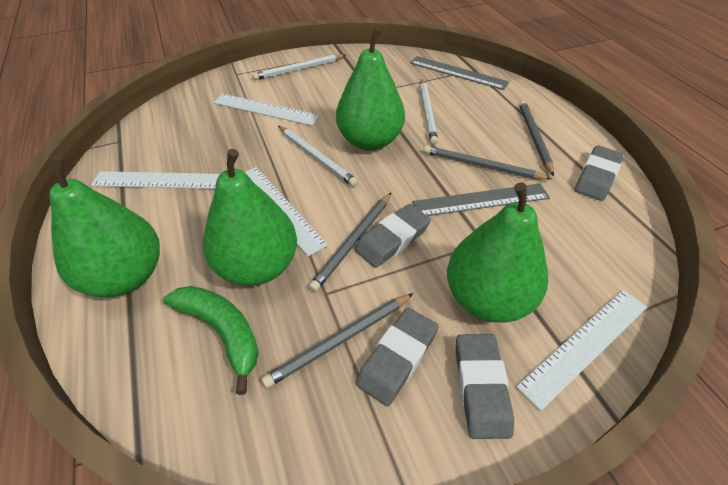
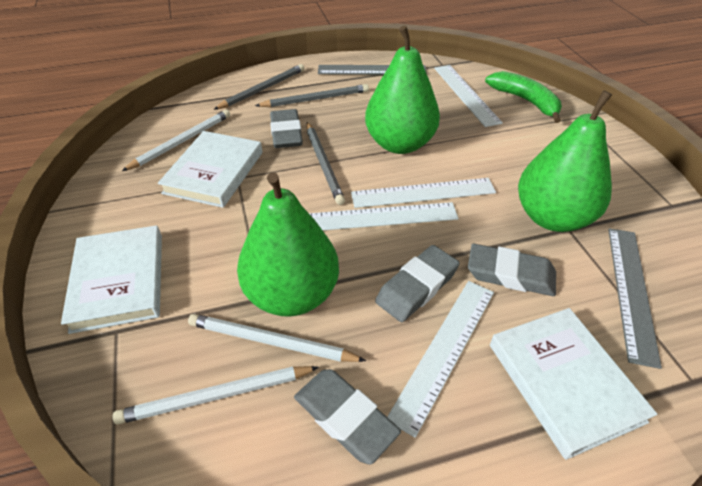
green pear: 4 -> 3
grey pencil: 4 -> 3
white book: 0 -> 3

